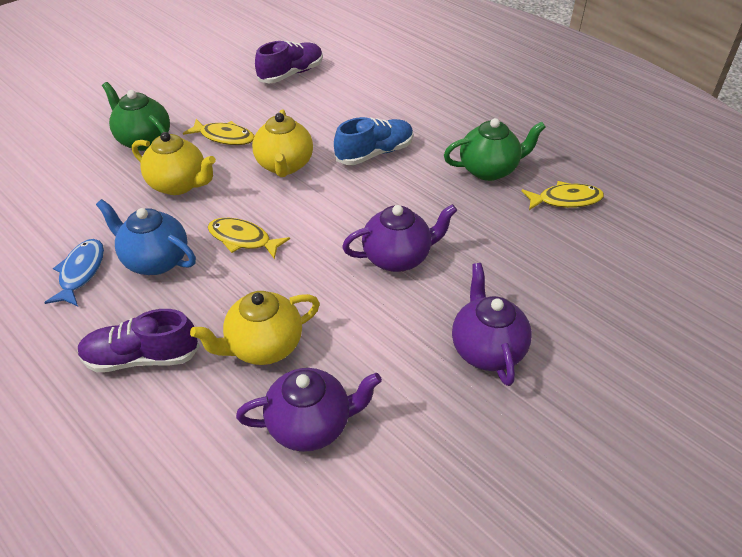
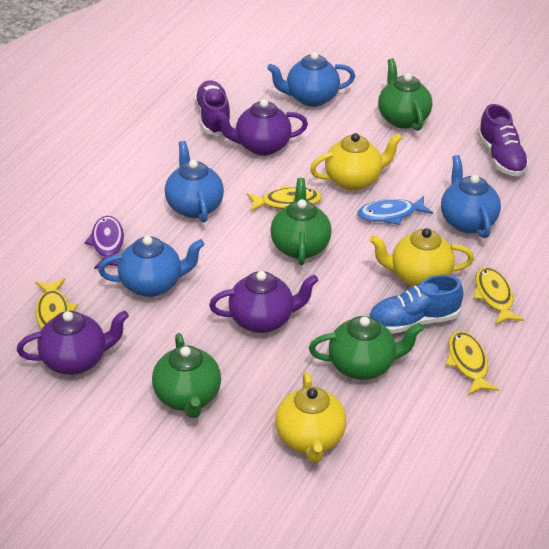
blue teapot: 1 -> 4
green teapot: 2 -> 4
purple fish: 0 -> 1
yellow fish: 3 -> 4

